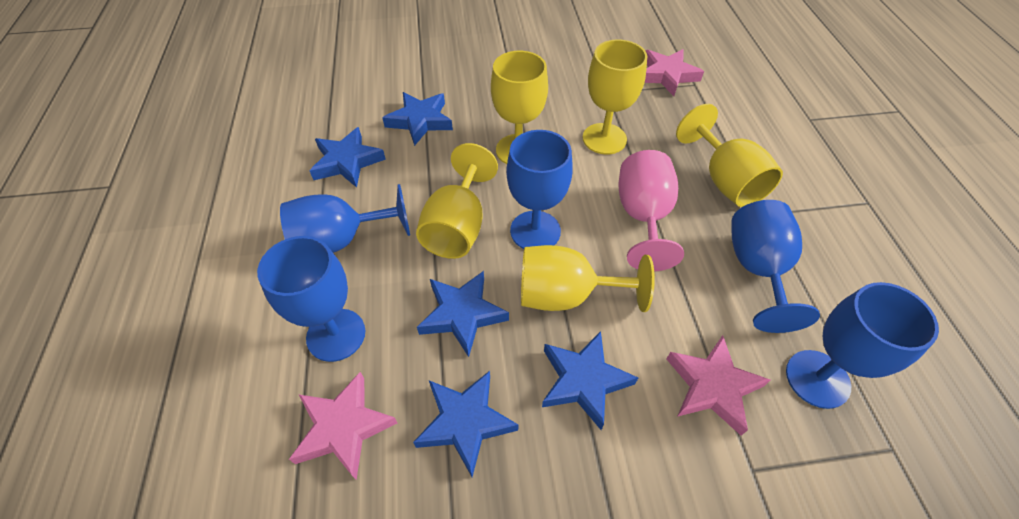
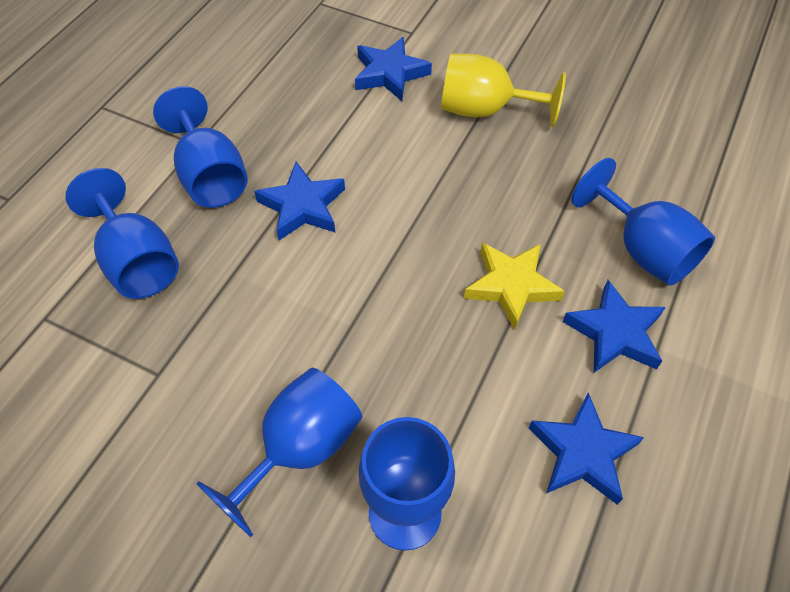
blue star: 5 -> 4
pink goblet: 1 -> 0
pink star: 3 -> 0
yellow goblet: 5 -> 1
yellow star: 0 -> 1

